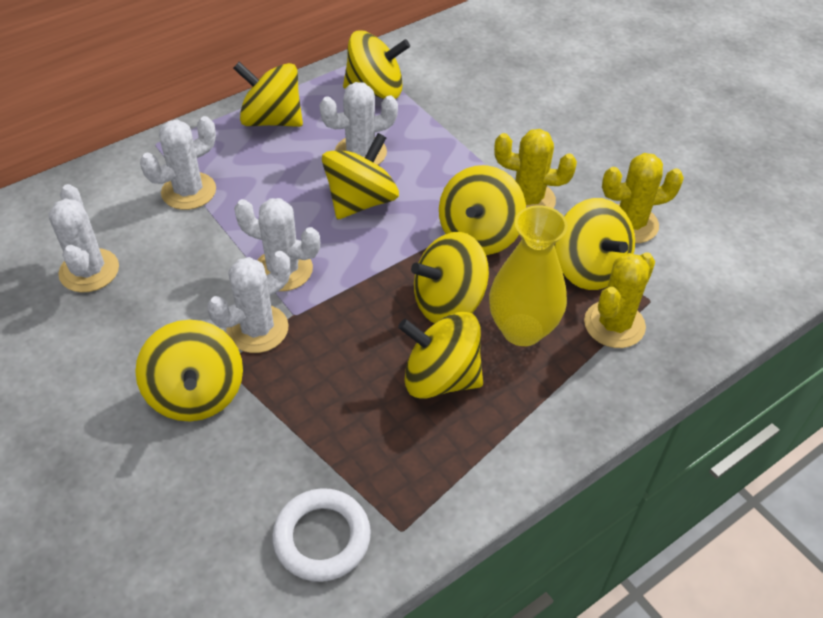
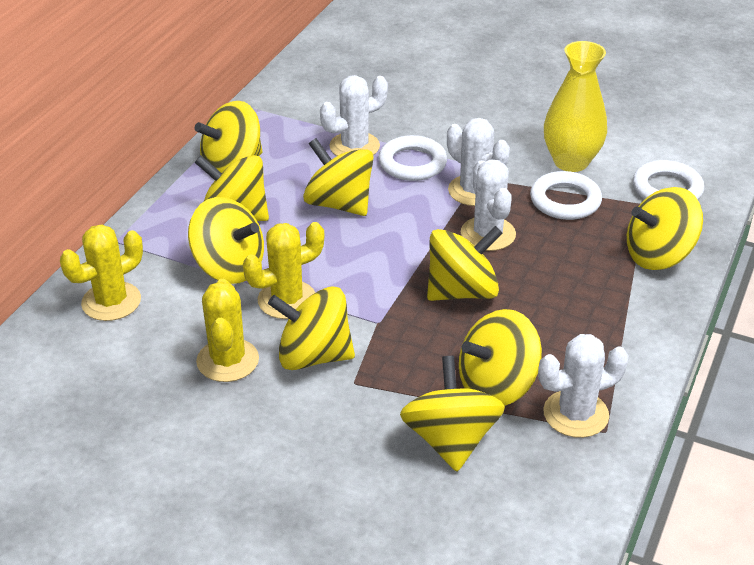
white cactus: 5 -> 4
white ring: 1 -> 3
yellow spinning top: 8 -> 9

